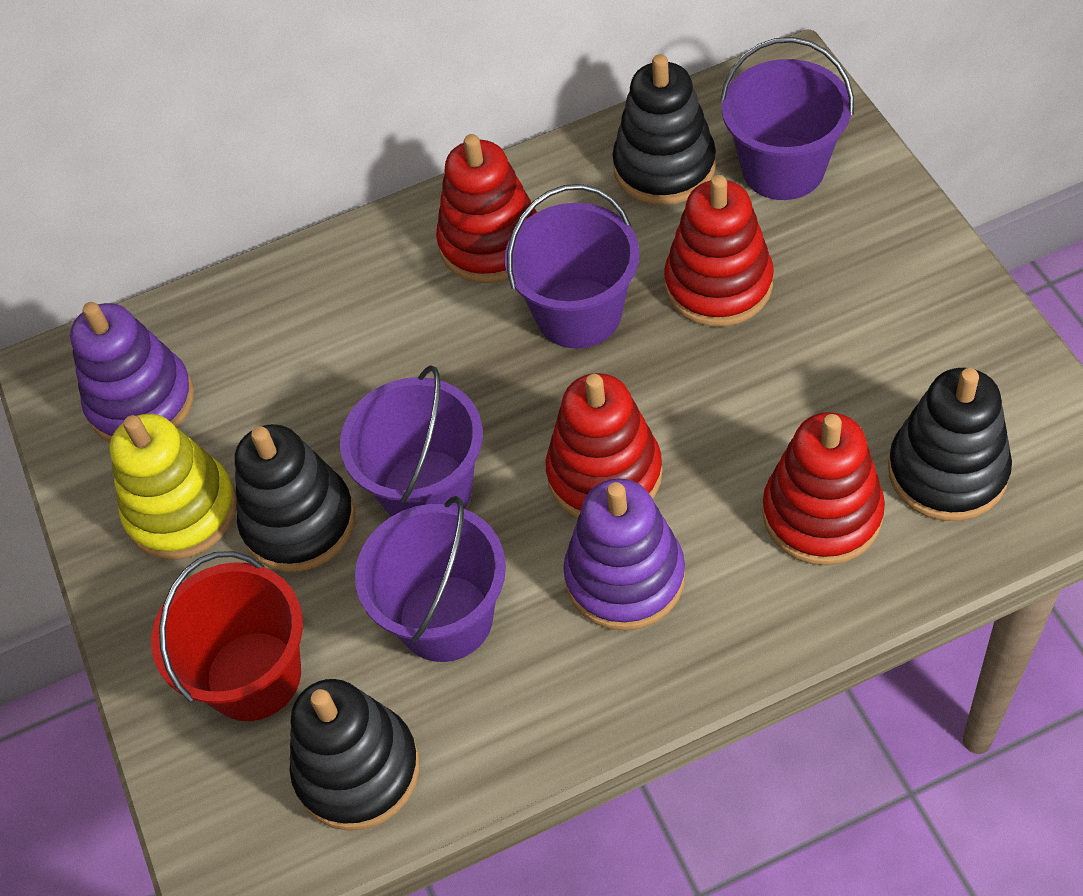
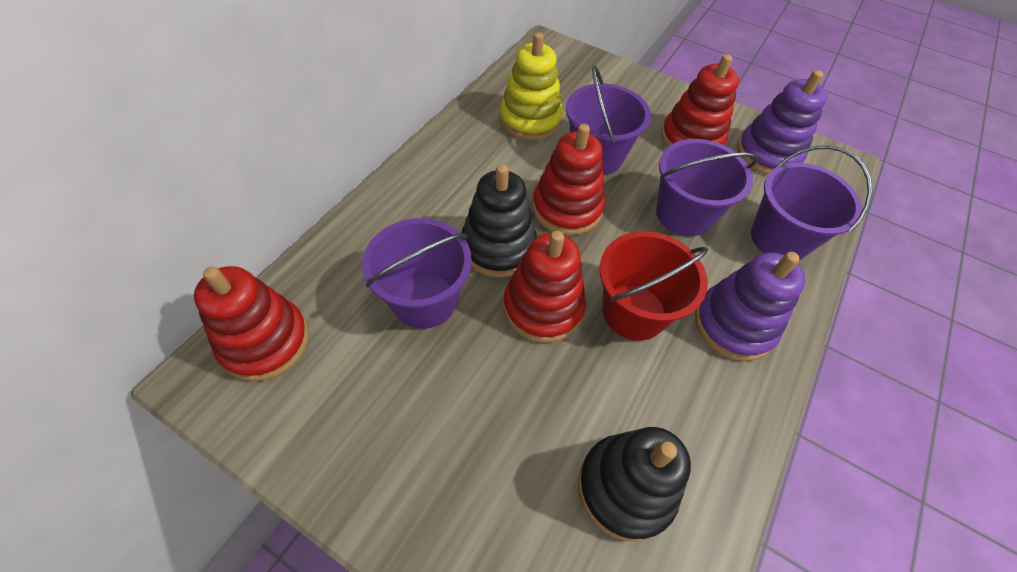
black stacking toy: 4 -> 2

